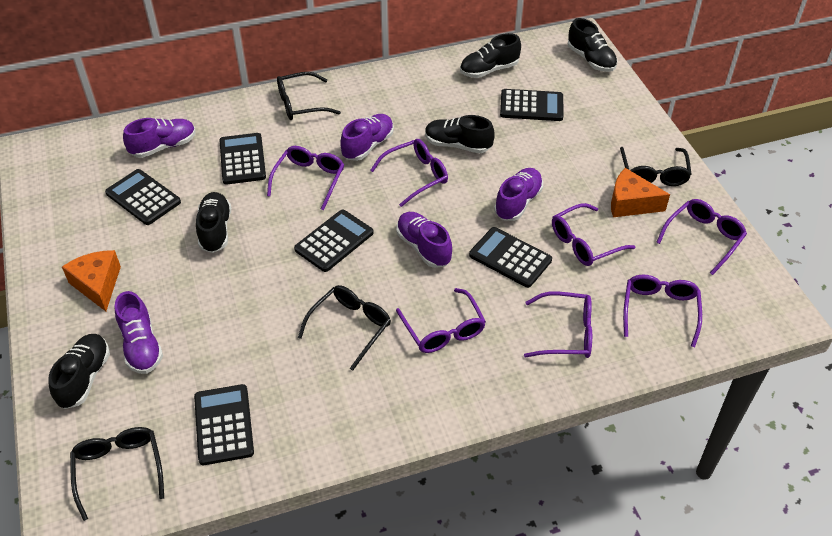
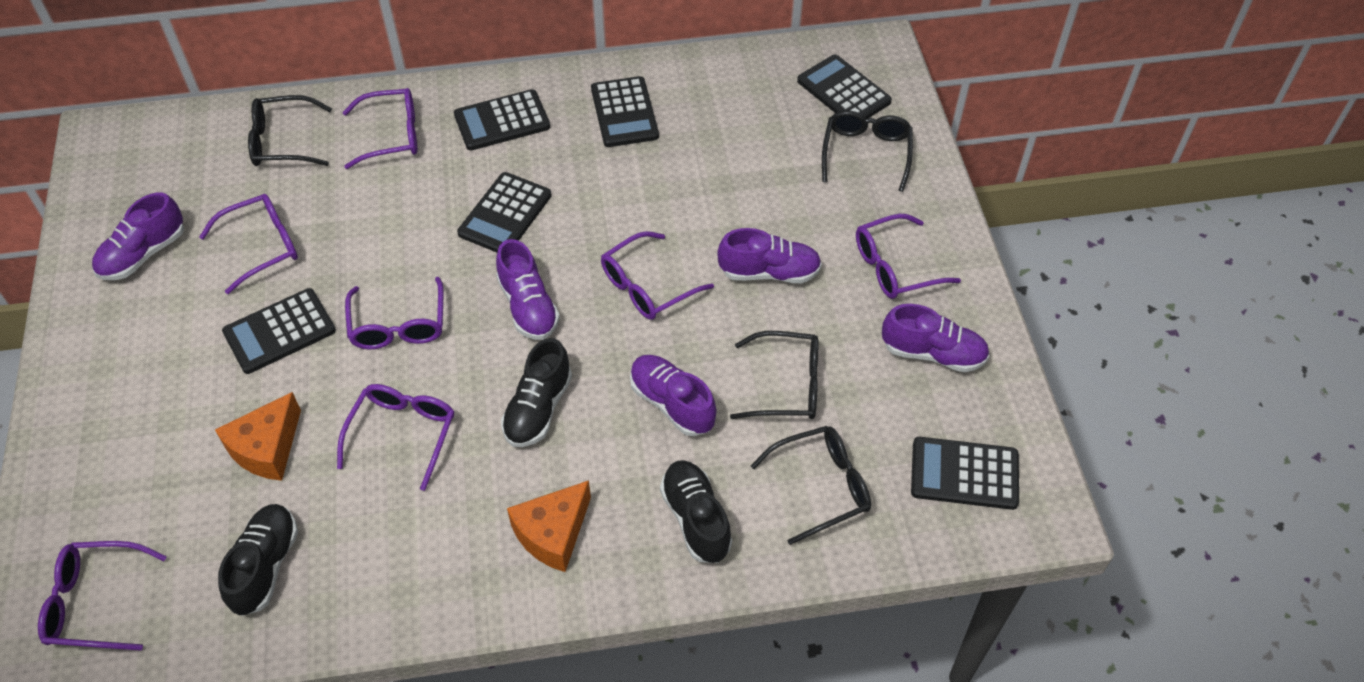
black shoe: 5 -> 3

